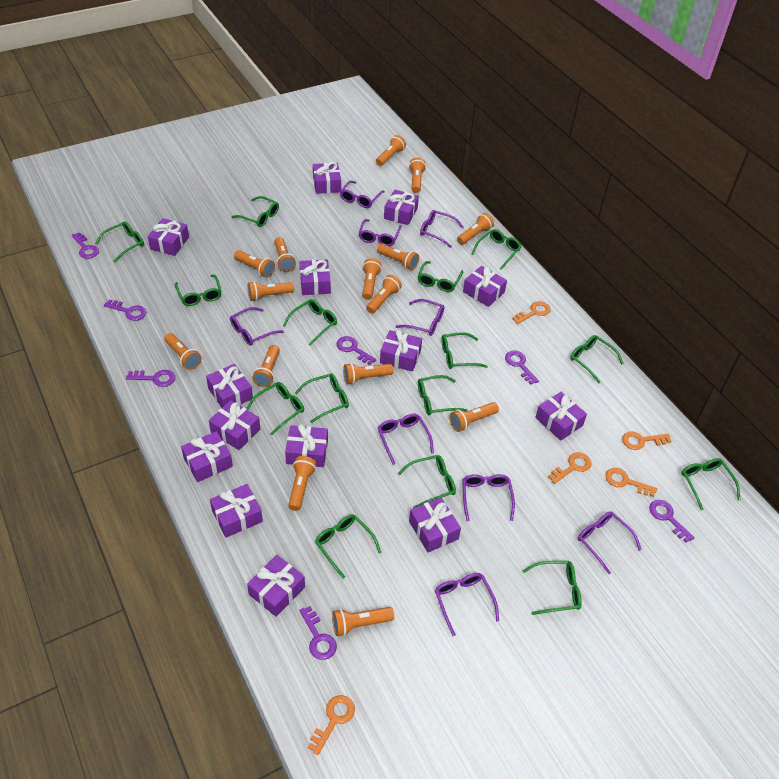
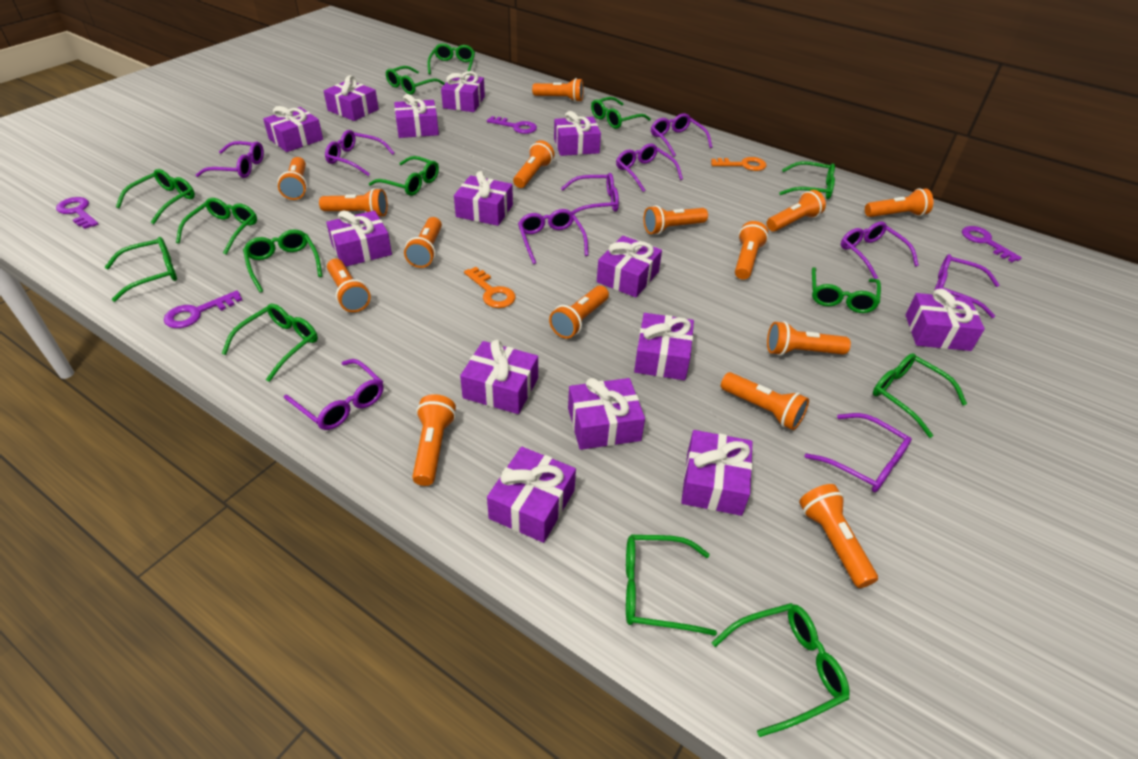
green glasses: 15 -> 14
orange key: 5 -> 2
purple glasses: 9 -> 10
purple key: 7 -> 4

